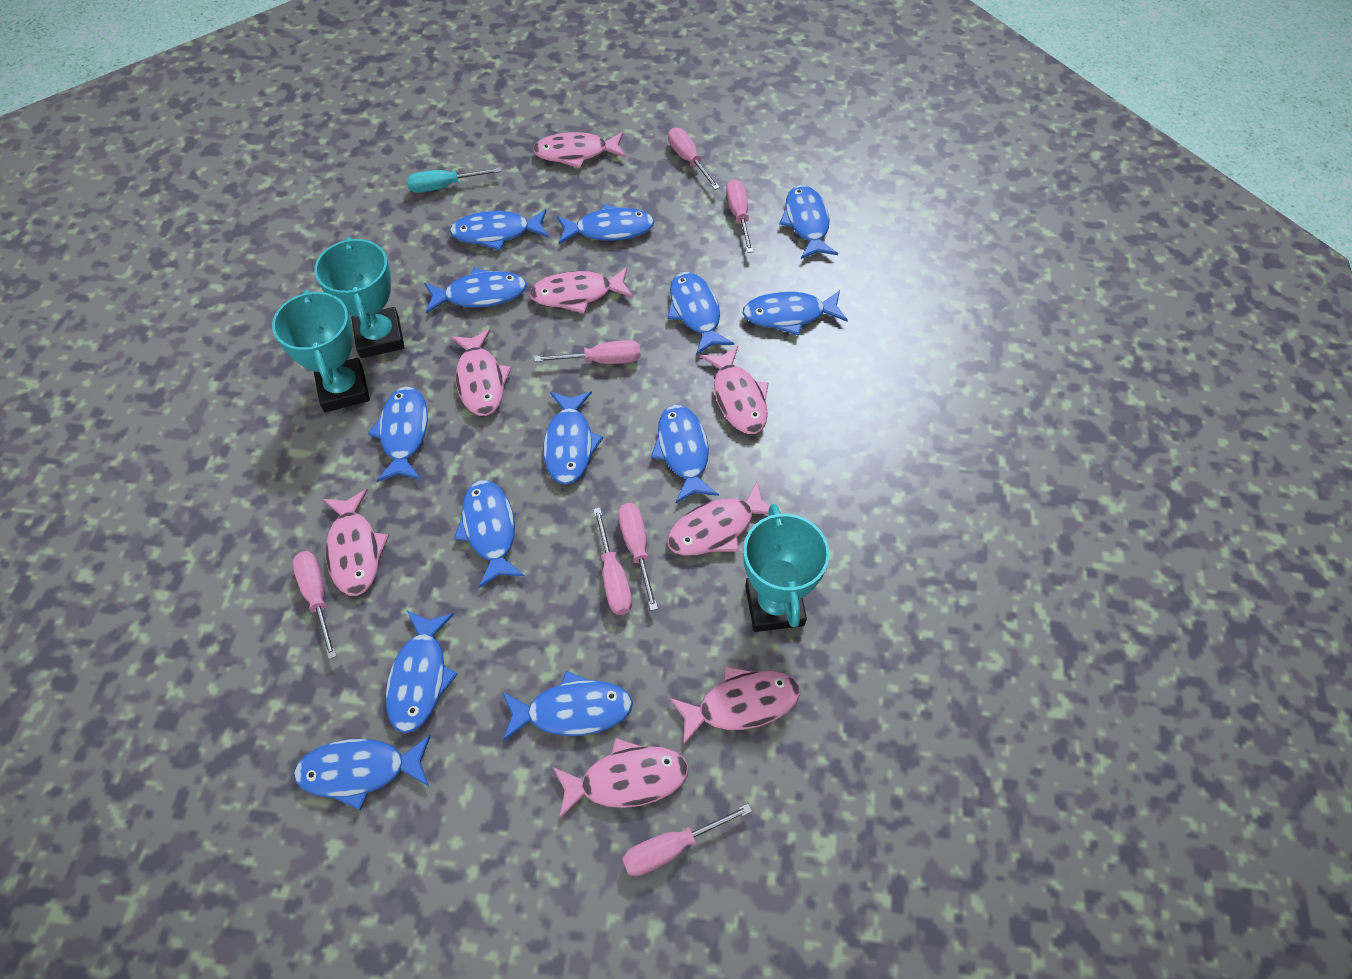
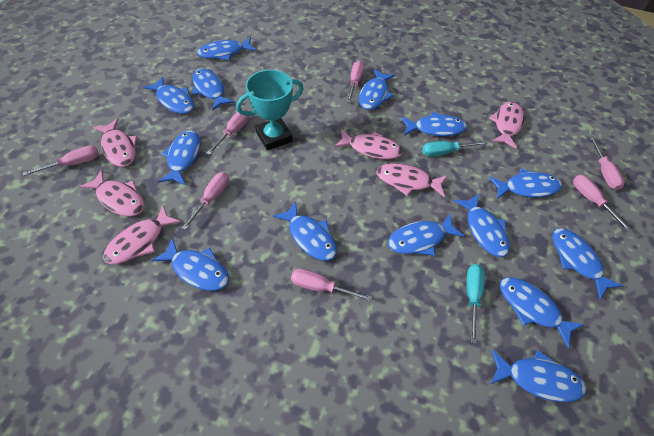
blue fish: 13 -> 14
pink fish: 8 -> 6
turquoise screwdriver: 1 -> 2
turquoise trophy: 3 -> 1

